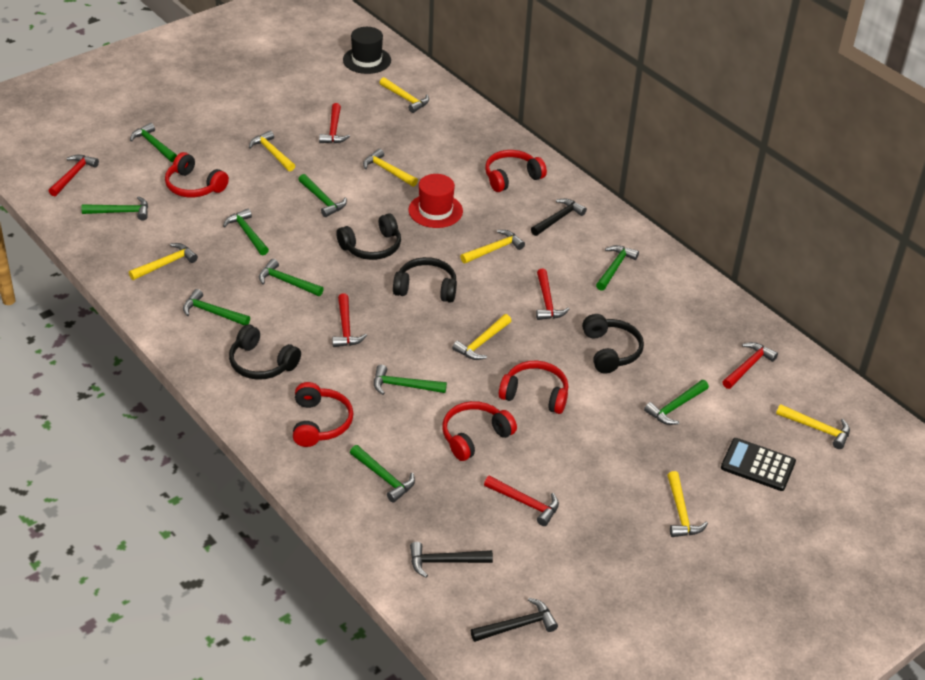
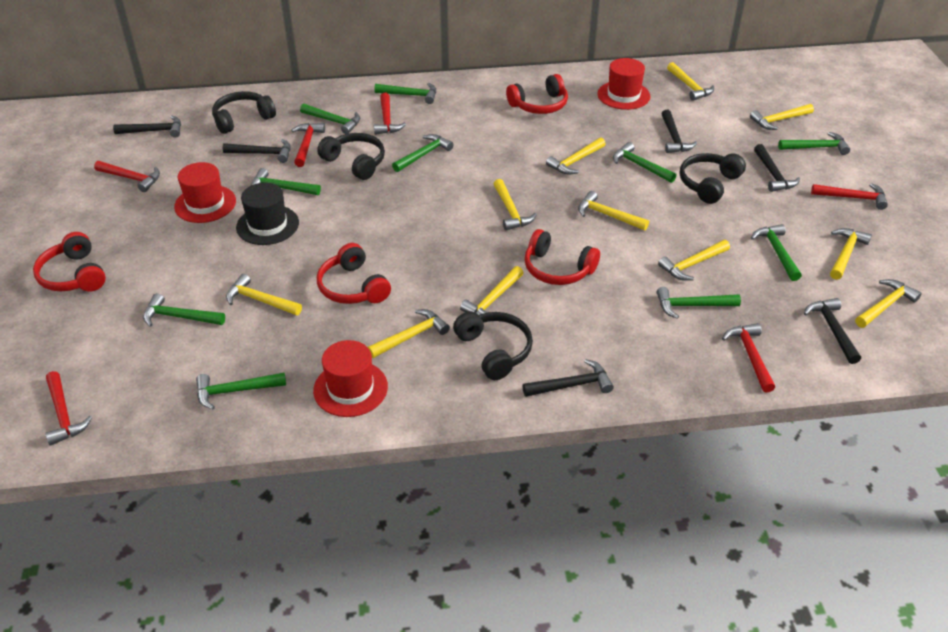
black calculator: 1 -> 0
black hammer: 3 -> 6
red hat: 1 -> 3
red headphones: 5 -> 4
yellow hammer: 8 -> 11

